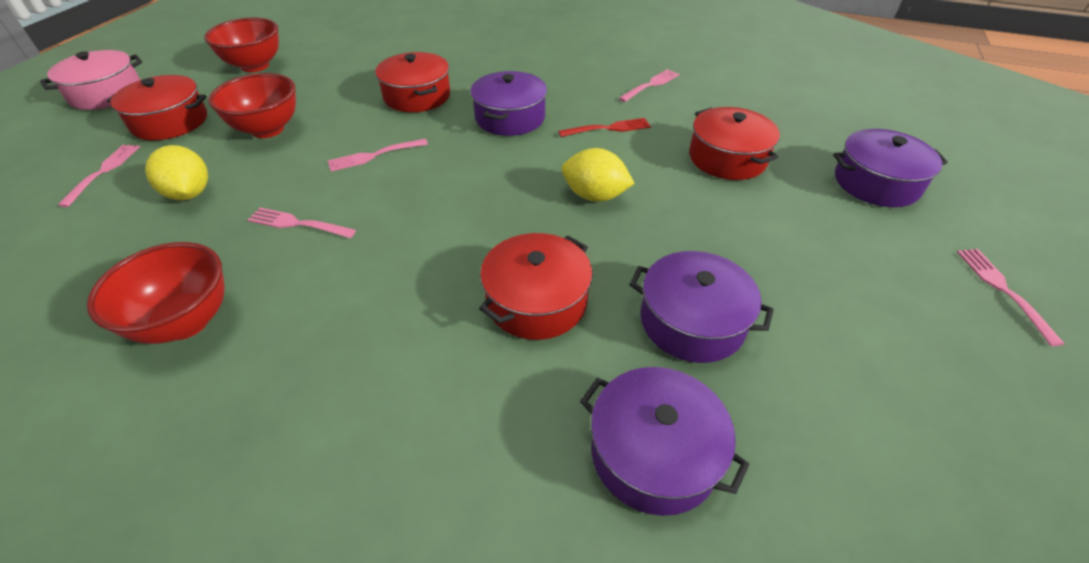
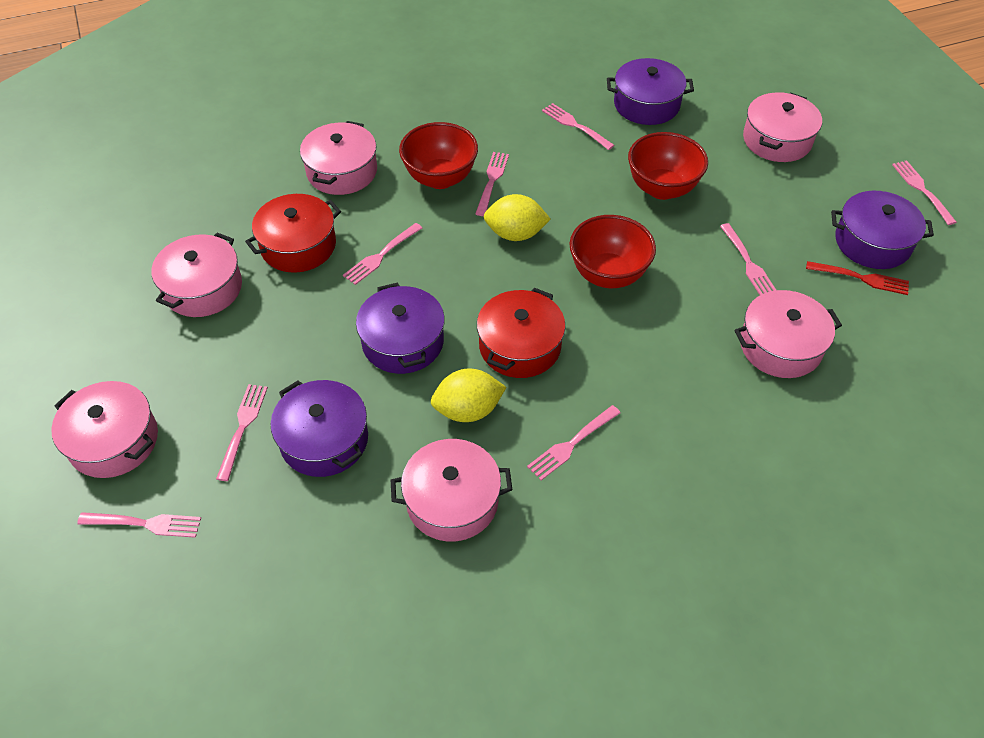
pink fork: 5 -> 8
pink pot: 1 -> 6
red pot: 4 -> 2

